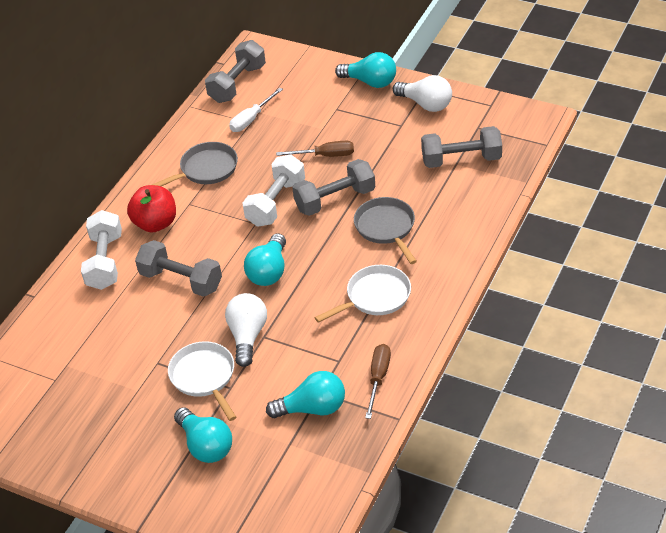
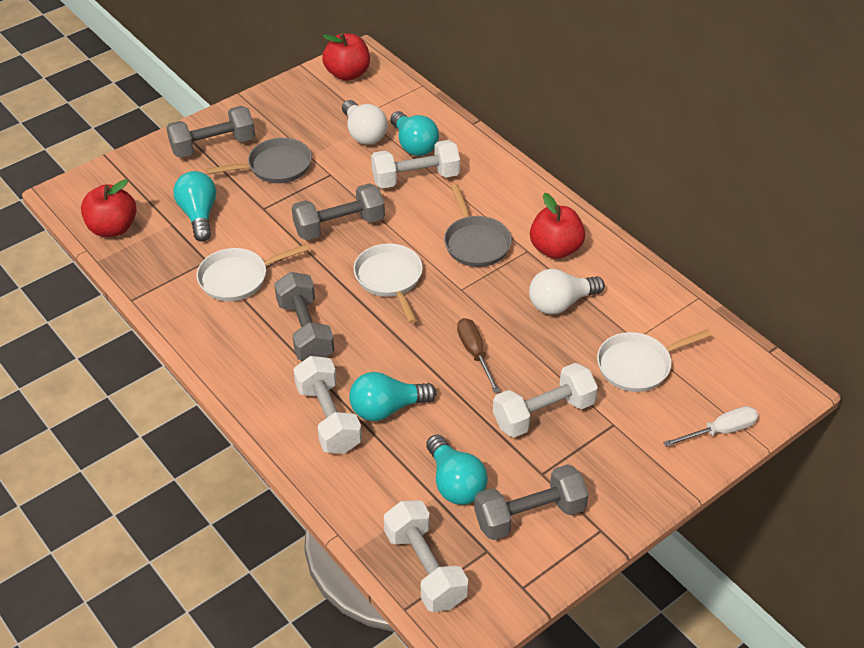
brown screwdriver: 2 -> 1
red apple: 1 -> 3
white dumbbell: 2 -> 4
white pan: 2 -> 3

